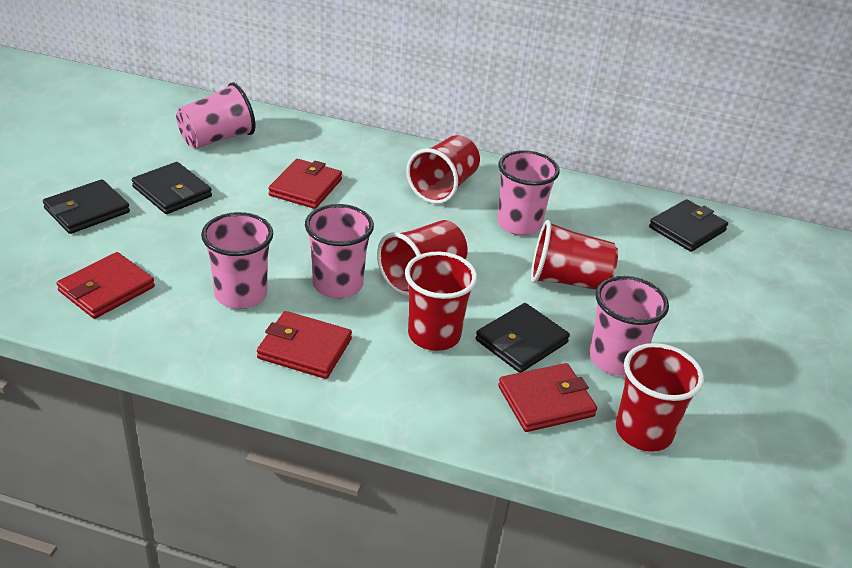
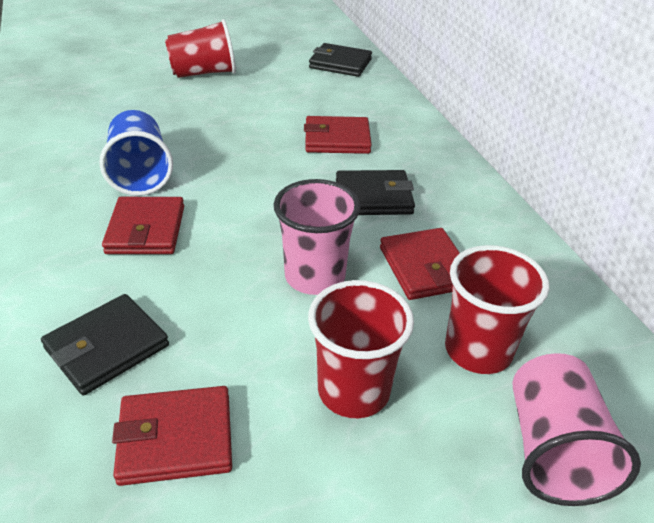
black wallet: 4 -> 3
blue cup: 0 -> 1
pink cup: 5 -> 2
red cup: 5 -> 3

